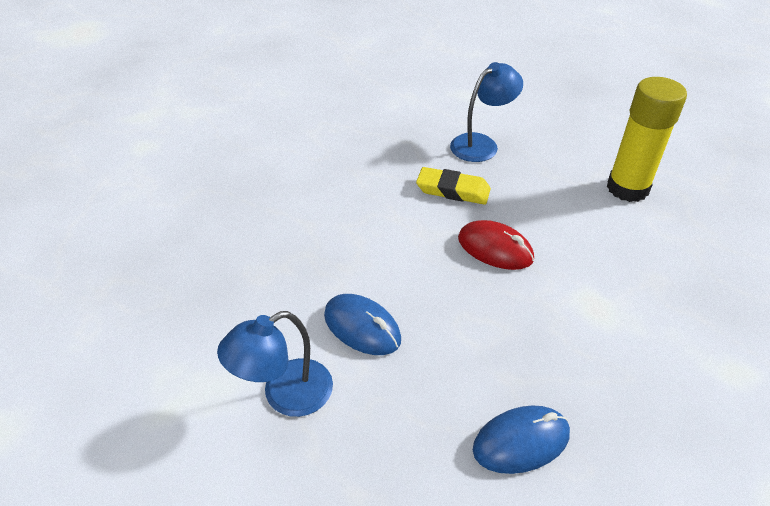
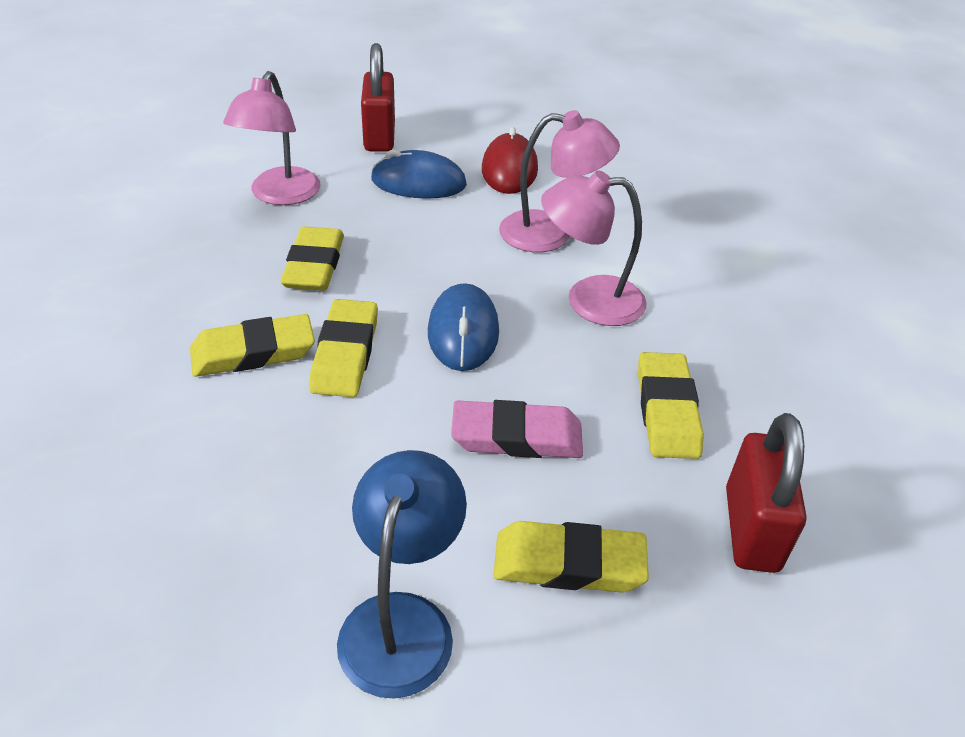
blue lamp: 2 -> 1
pink eraser: 0 -> 1
pink lamp: 0 -> 3
red padlock: 0 -> 2
yellow eraser: 1 -> 5
yellow glue stick: 1 -> 0

